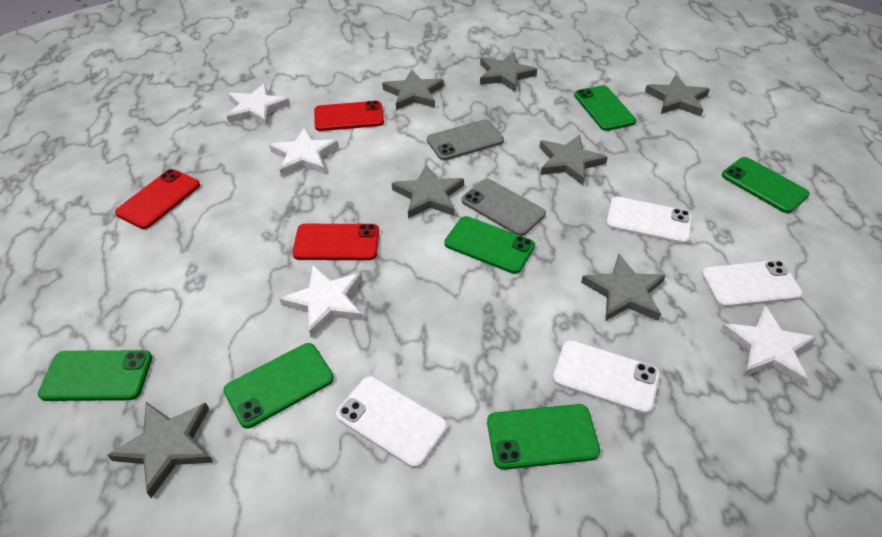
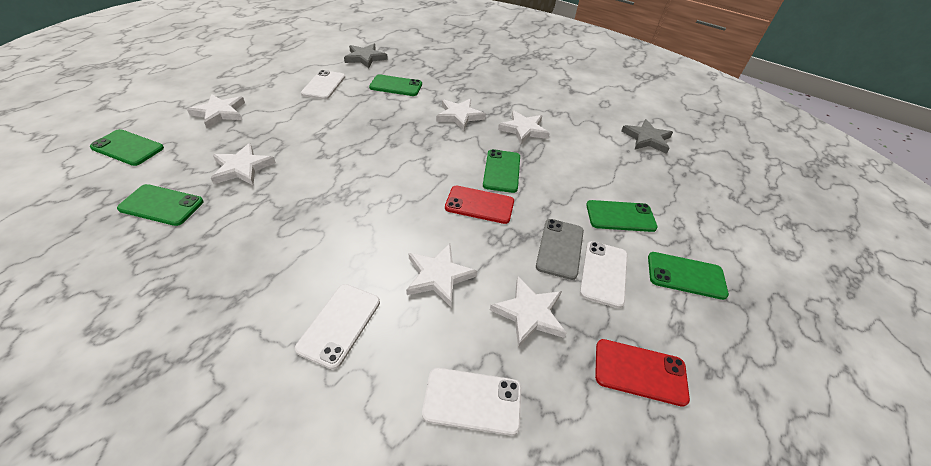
grey phone: 2 -> 1
grey star: 7 -> 2
red phone: 3 -> 2
white star: 4 -> 6

